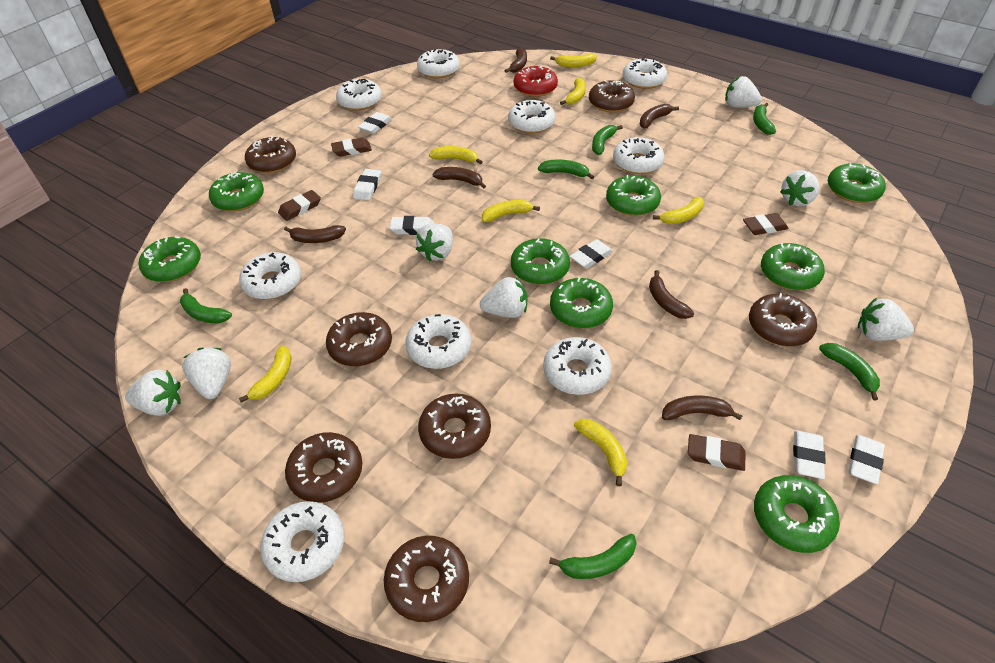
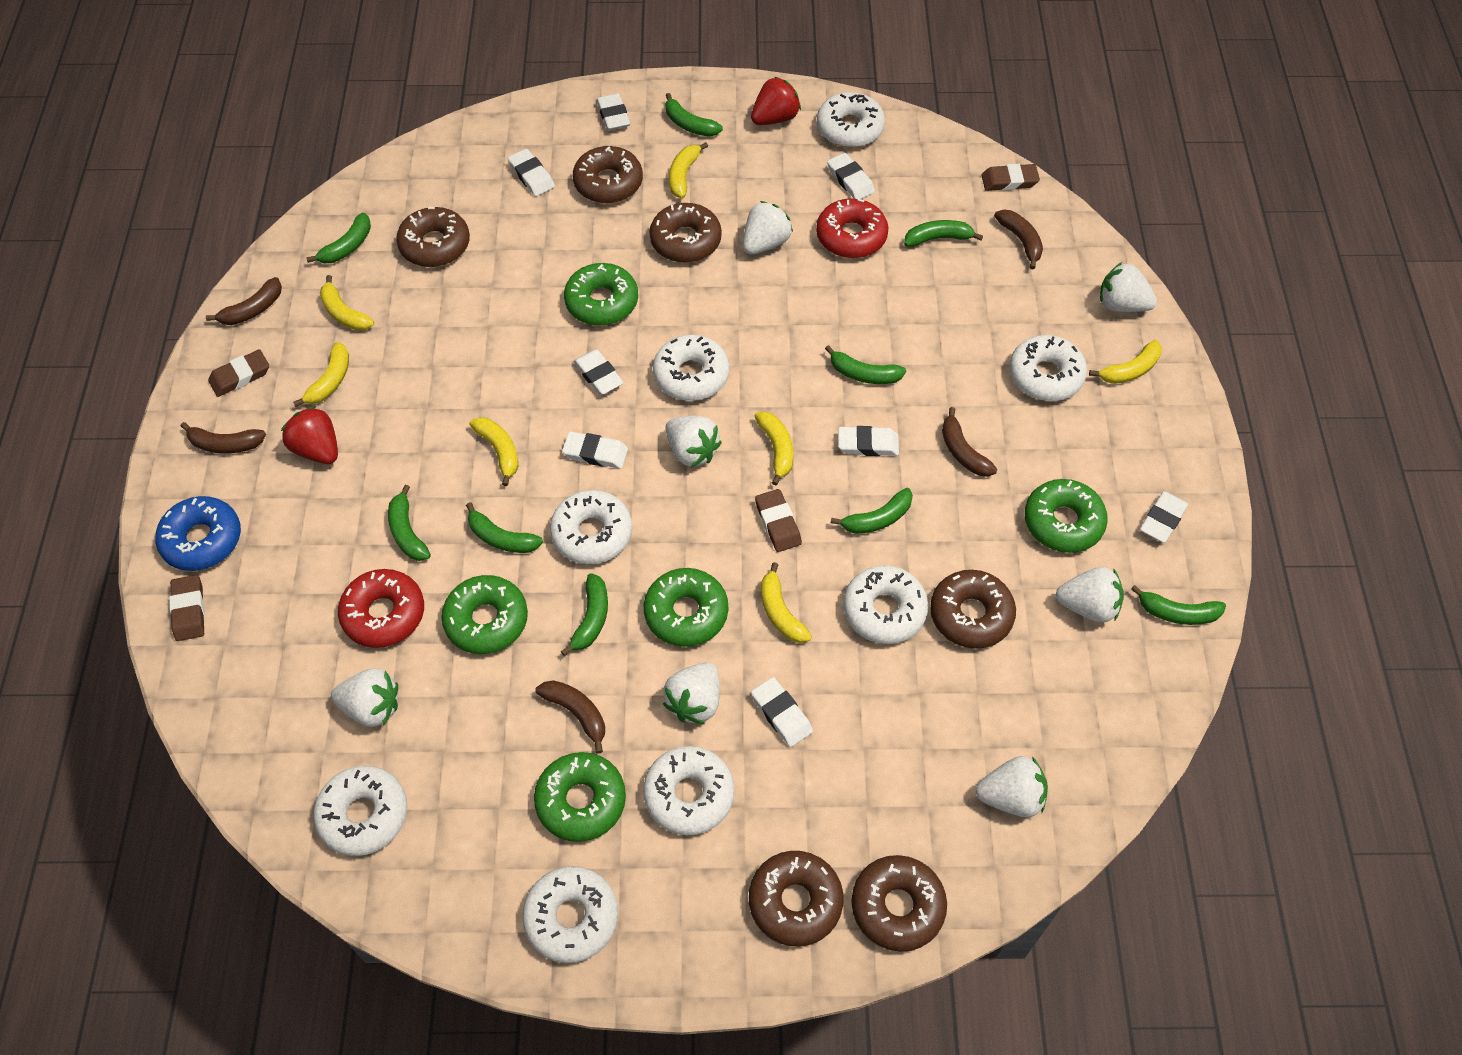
blue donut: 0 -> 1
brown banana: 6 -> 5
brown donut: 7 -> 6
green banana: 6 -> 9
green donut: 8 -> 5
red donut: 1 -> 2
red strawberry: 0 -> 2
white donut: 9 -> 8
white eraser: 6 -> 8

